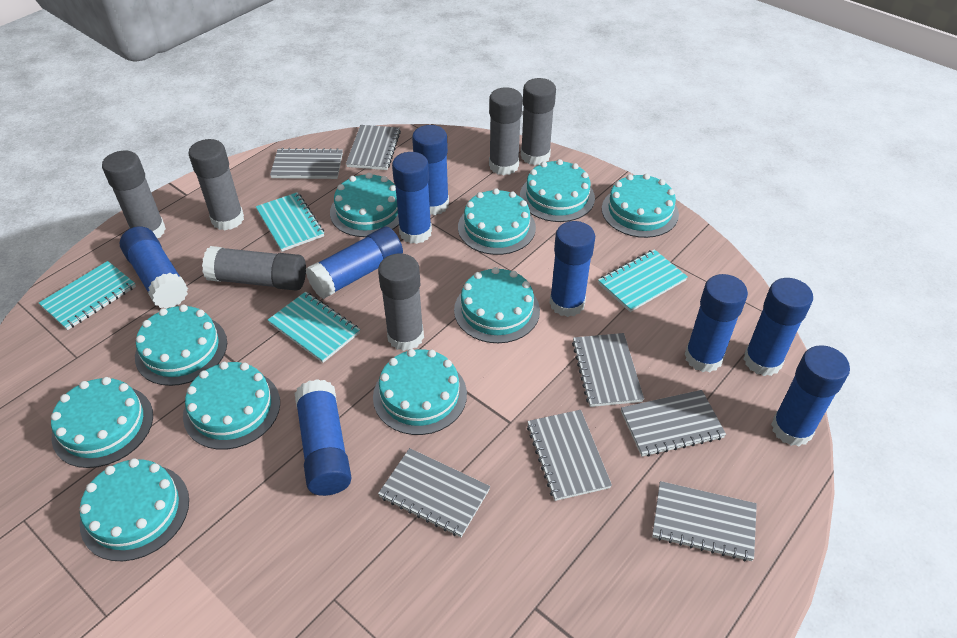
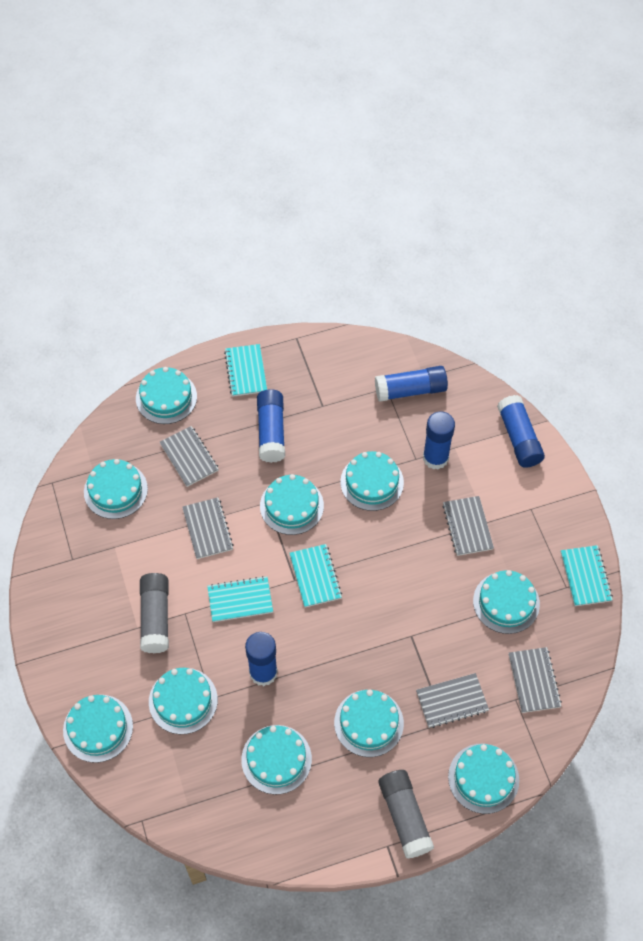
blue glue stick: 9 -> 5
grey glue stick: 6 -> 2
grey notebook: 7 -> 5

